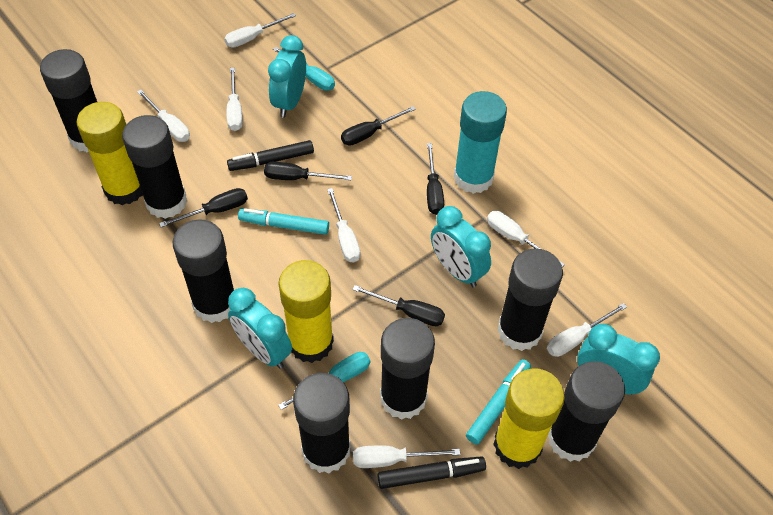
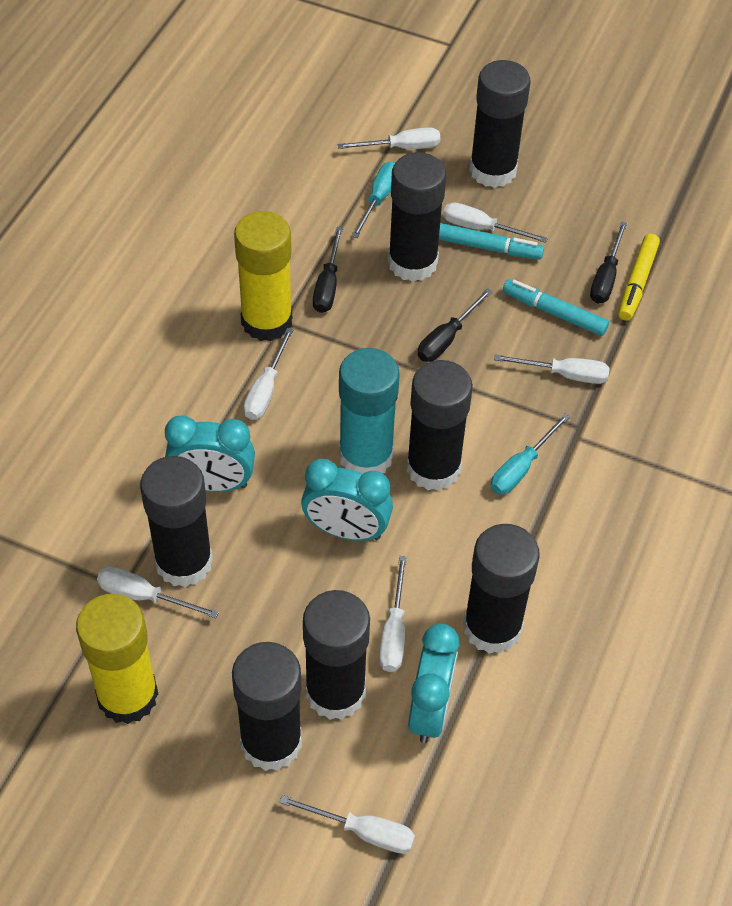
black marker: 2 -> 0
black screwdriver: 5 -> 3
turquoise clock: 4 -> 3
yellow glue stick: 3 -> 2
yellow marker: 0 -> 1

